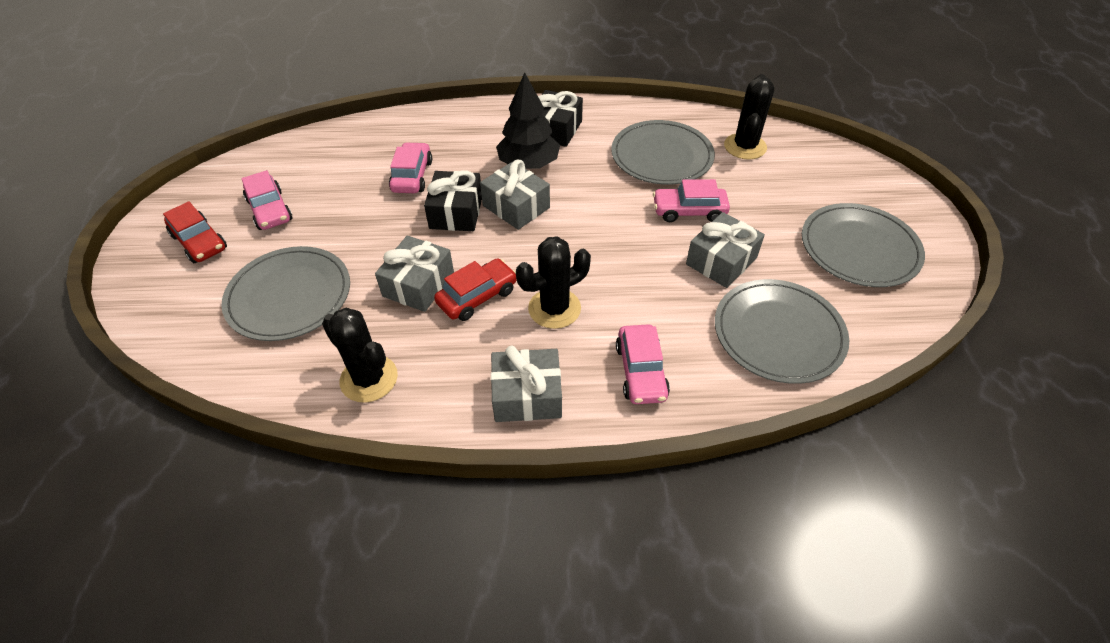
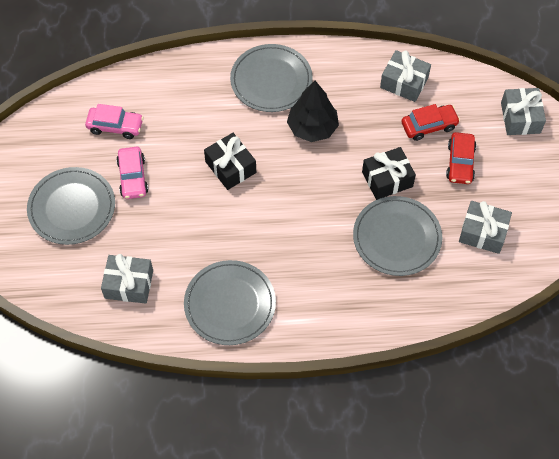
black cactus: 3 -> 0
pink car: 4 -> 2

